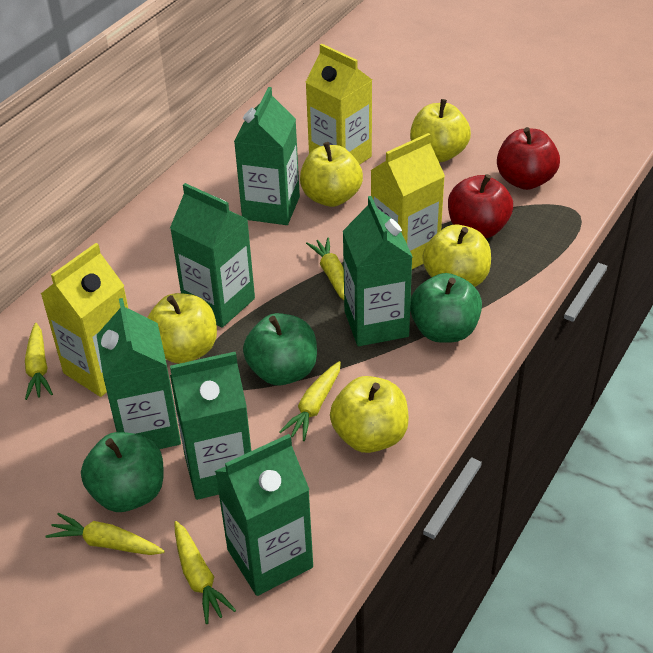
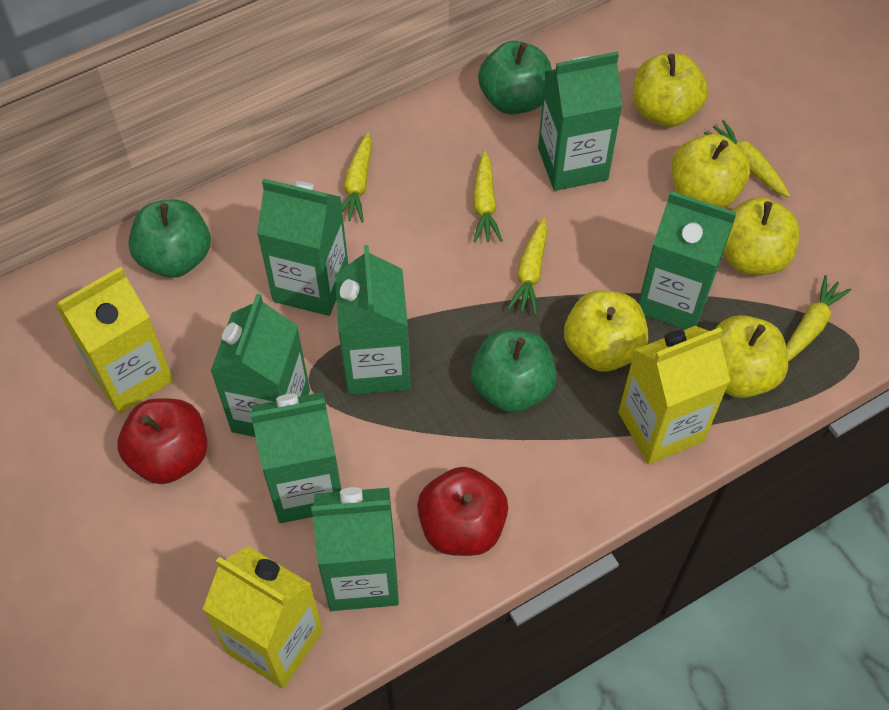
green carton: 6 -> 7

